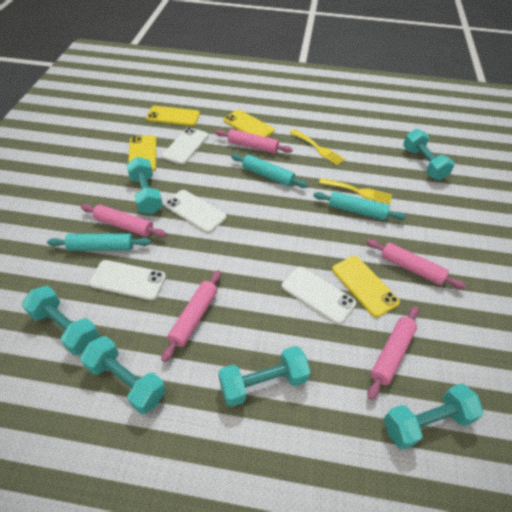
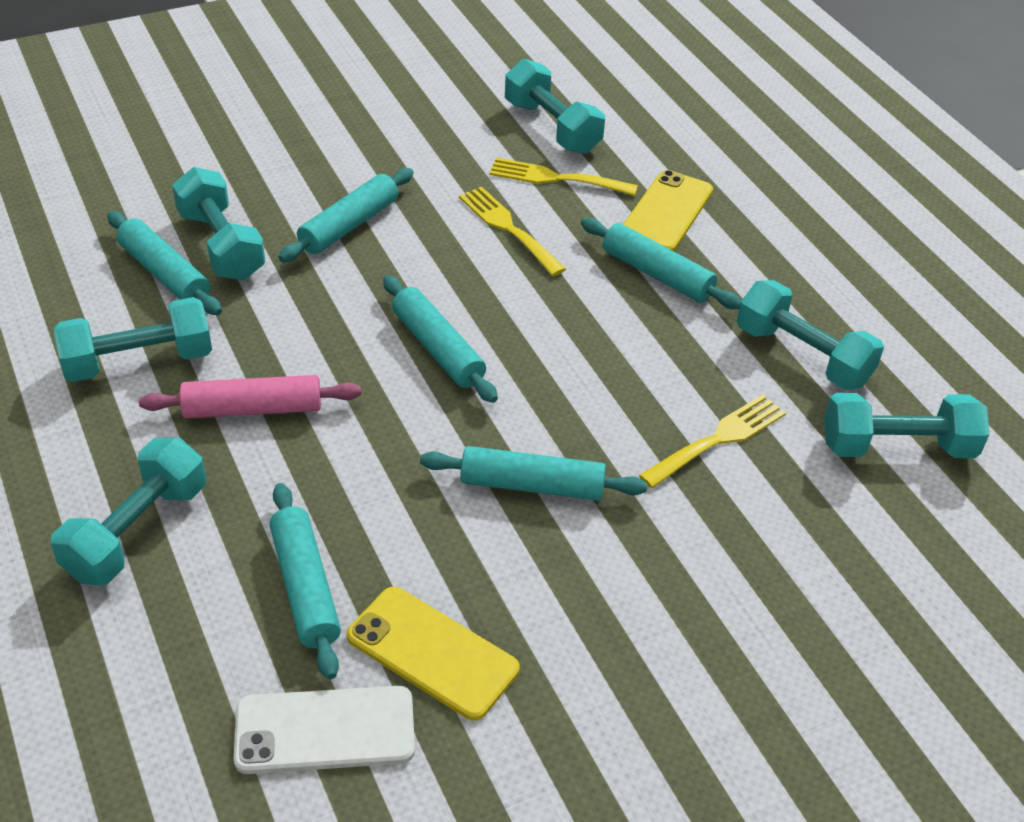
pink rolling pin: 5 -> 1
turquoise rolling pin: 3 -> 6
white phone: 4 -> 1
yellow fork: 2 -> 3
yellow phone: 4 -> 2

